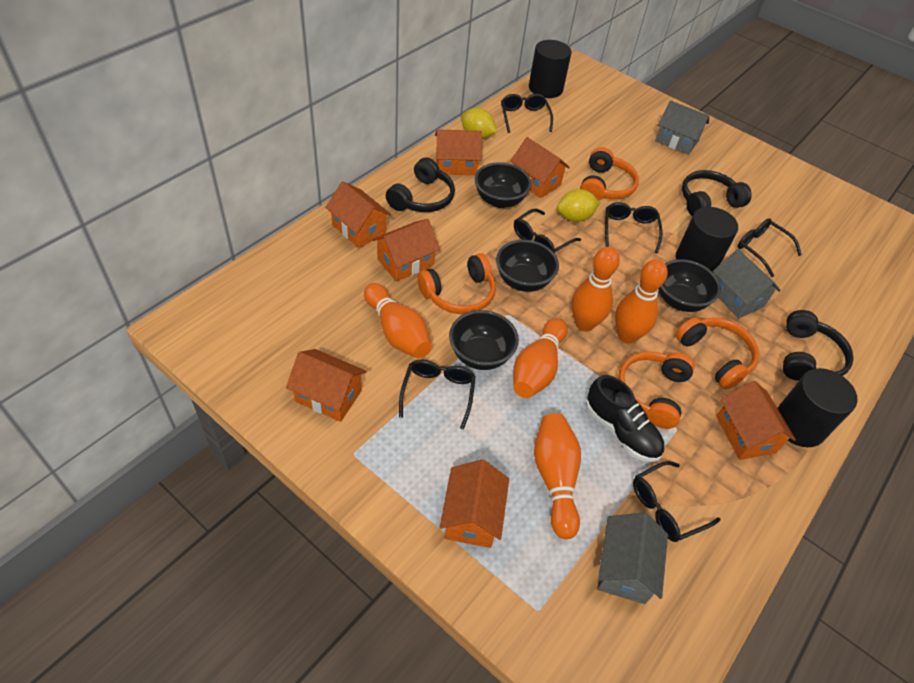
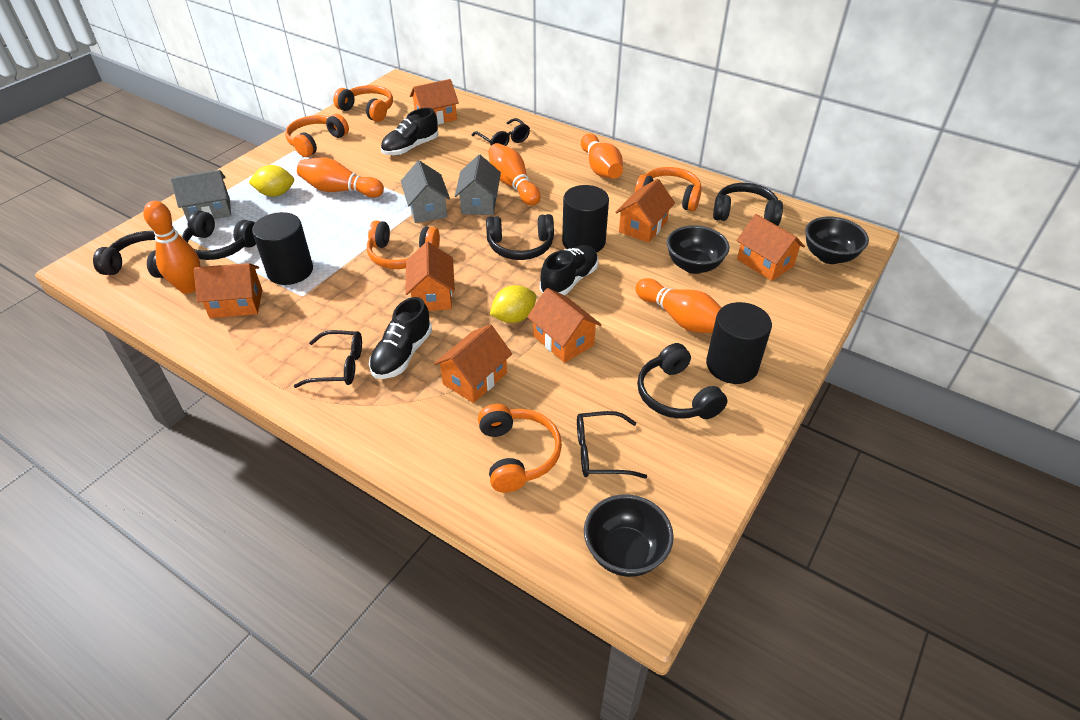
black bowl: 4 -> 3
black glasses: 6 -> 3
black headphones: 3 -> 5
black shoe: 1 -> 3
orange headphones: 4 -> 5

